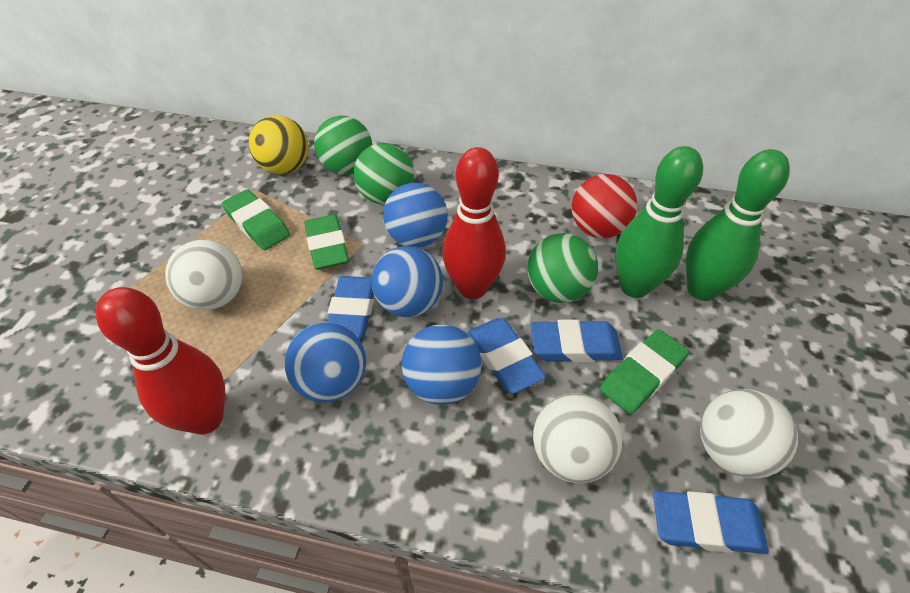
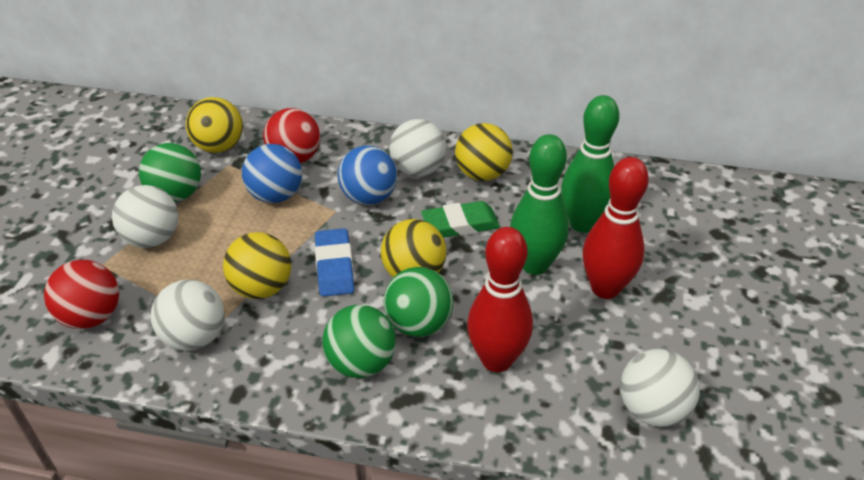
blue ball: 4 -> 2
blue eraser: 4 -> 1
green eraser: 3 -> 1
red ball: 1 -> 2
white ball: 3 -> 4
yellow ball: 1 -> 4

